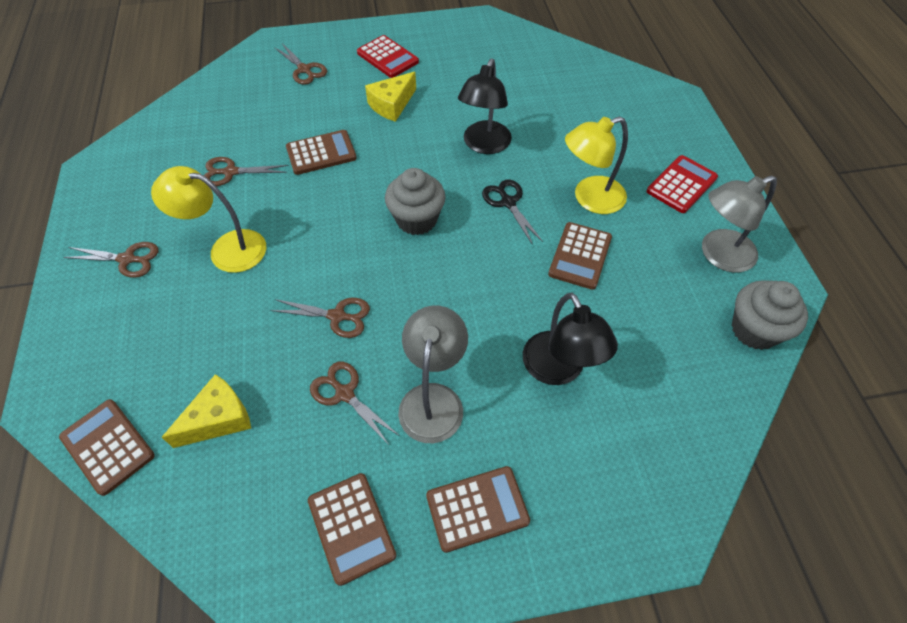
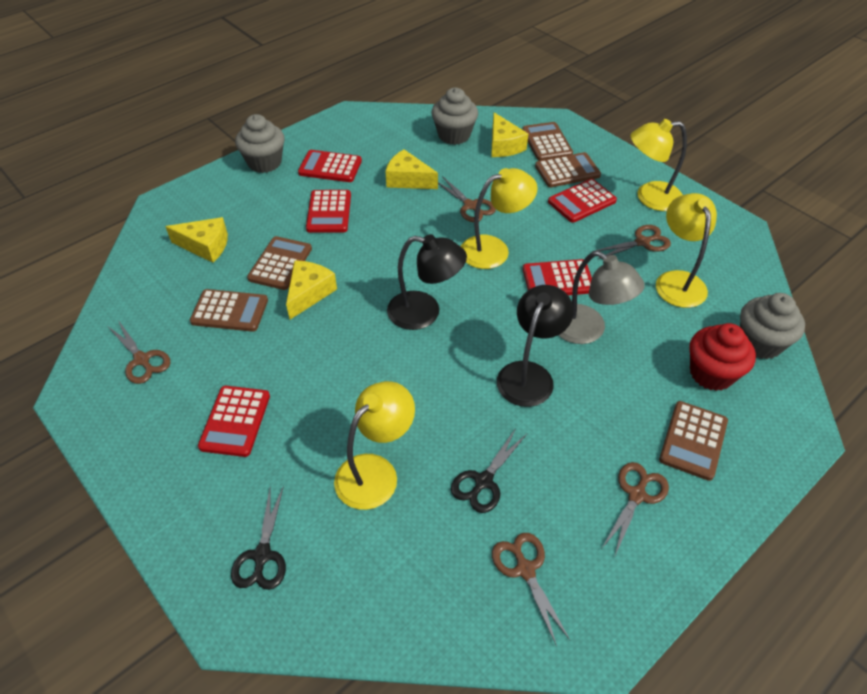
black scissors: 1 -> 2
grey cupcake: 2 -> 3
grey lamp: 2 -> 1
red calculator: 2 -> 5
red cupcake: 0 -> 1
yellow cheese: 2 -> 4
yellow lamp: 2 -> 4

